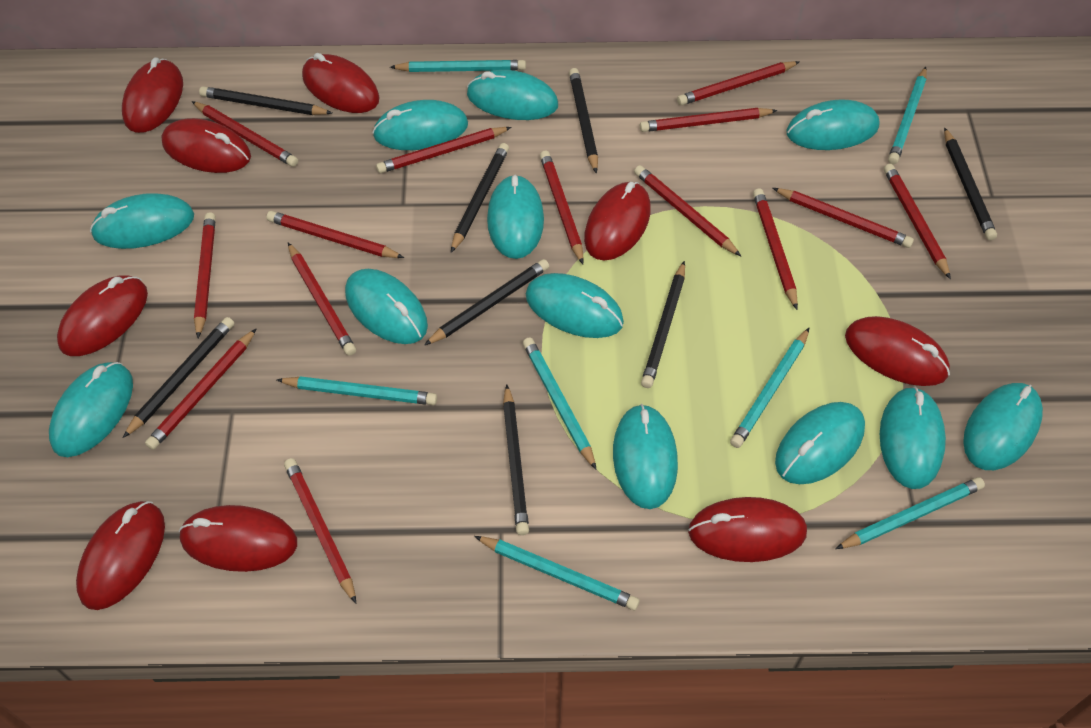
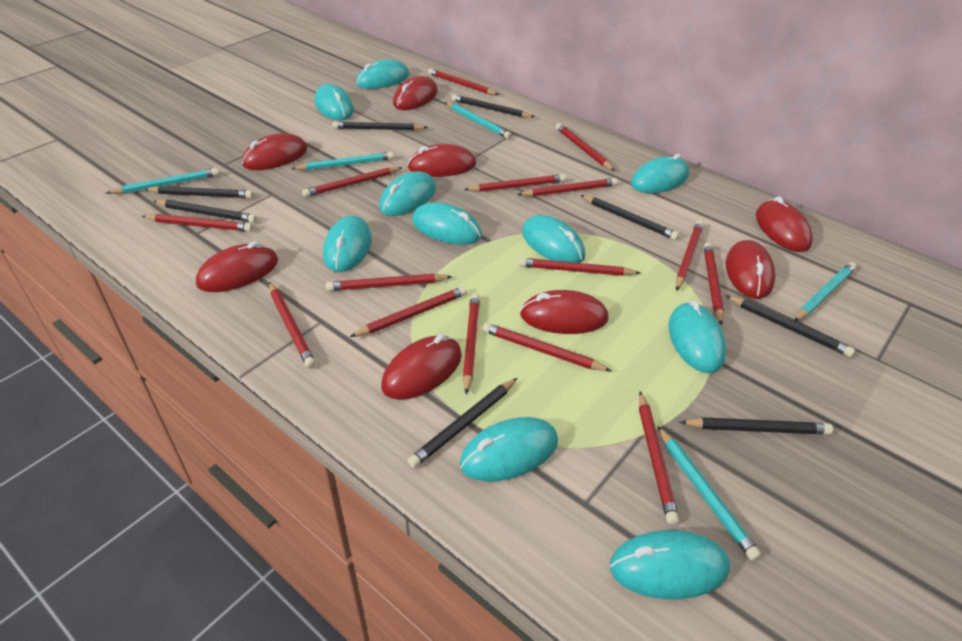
red mouse: 9 -> 8
red pencil: 14 -> 15
turquoise mouse: 12 -> 10
turquoise pencil: 7 -> 5

